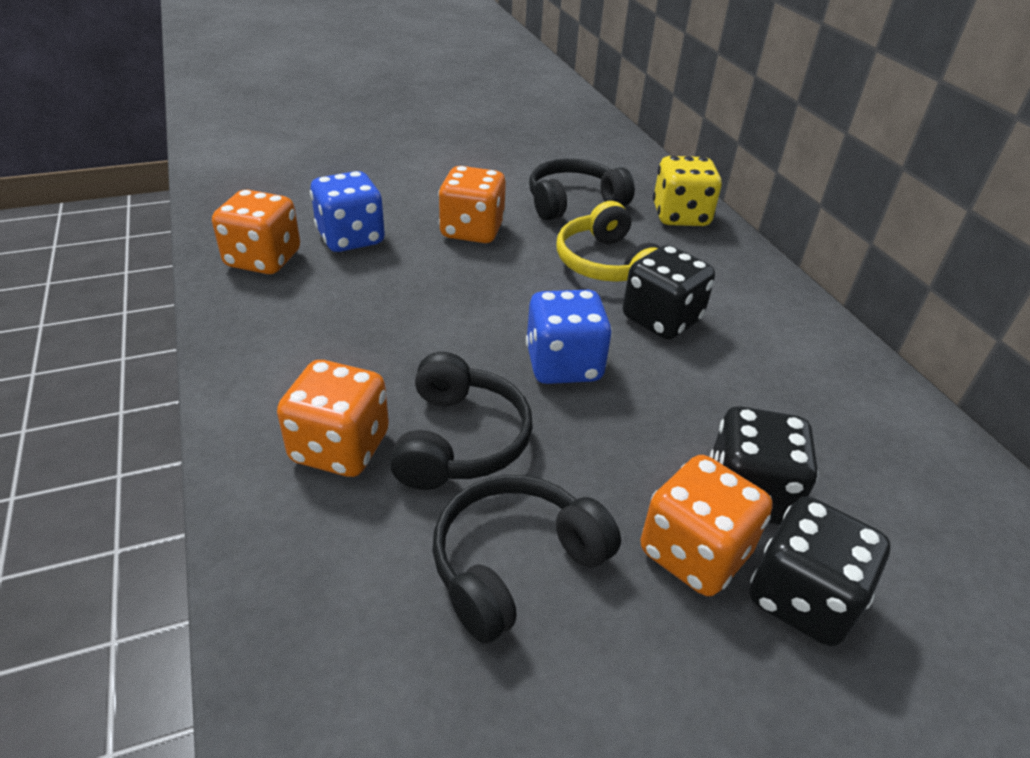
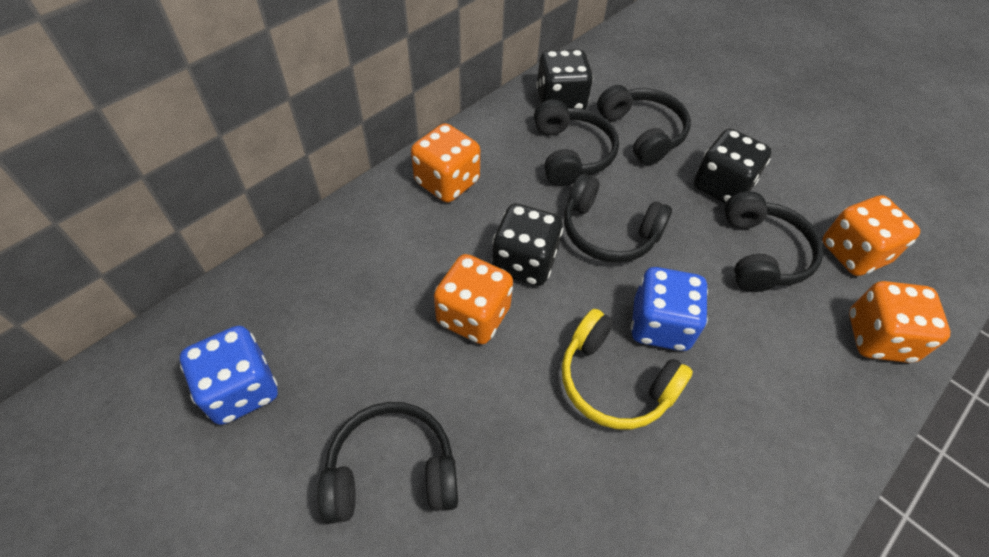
black headphones: 3 -> 5
yellow dice: 1 -> 0

